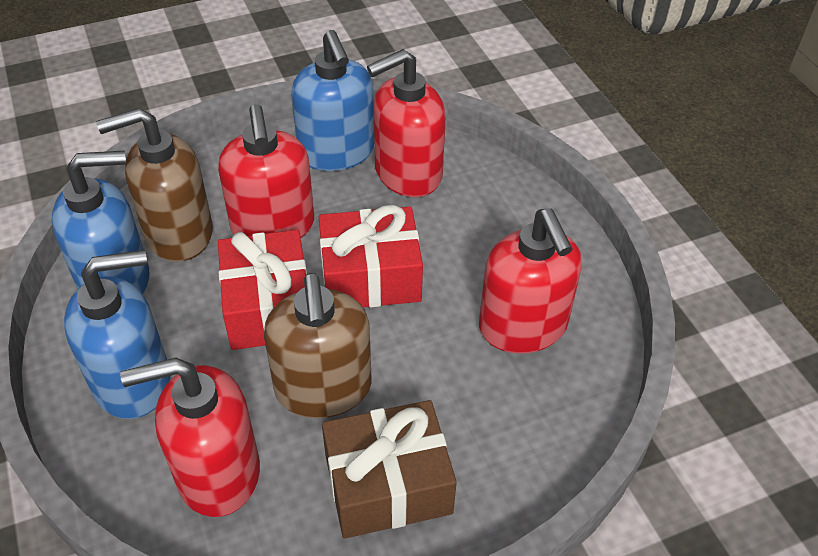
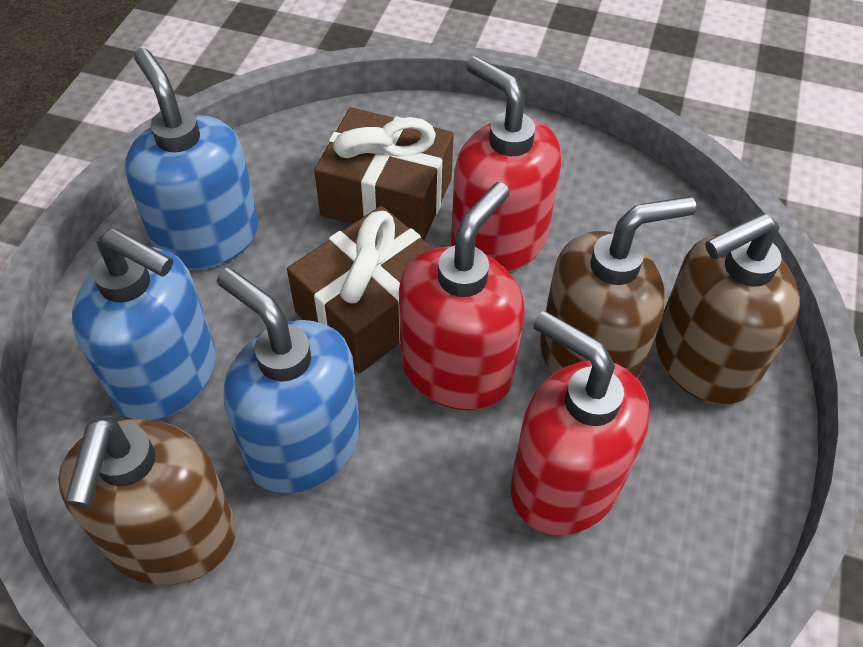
brown gift: 1 -> 2
brown soap dispenser: 2 -> 3
red gift: 2 -> 0
red soap dispenser: 4 -> 3

